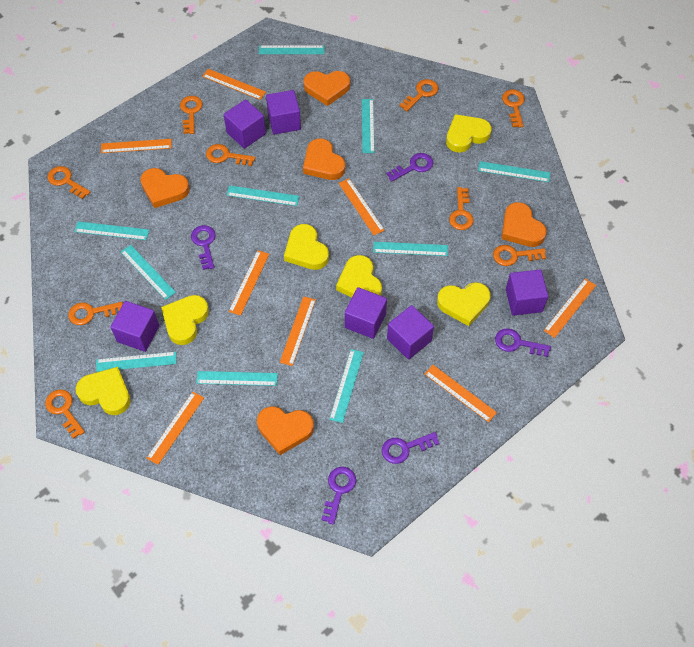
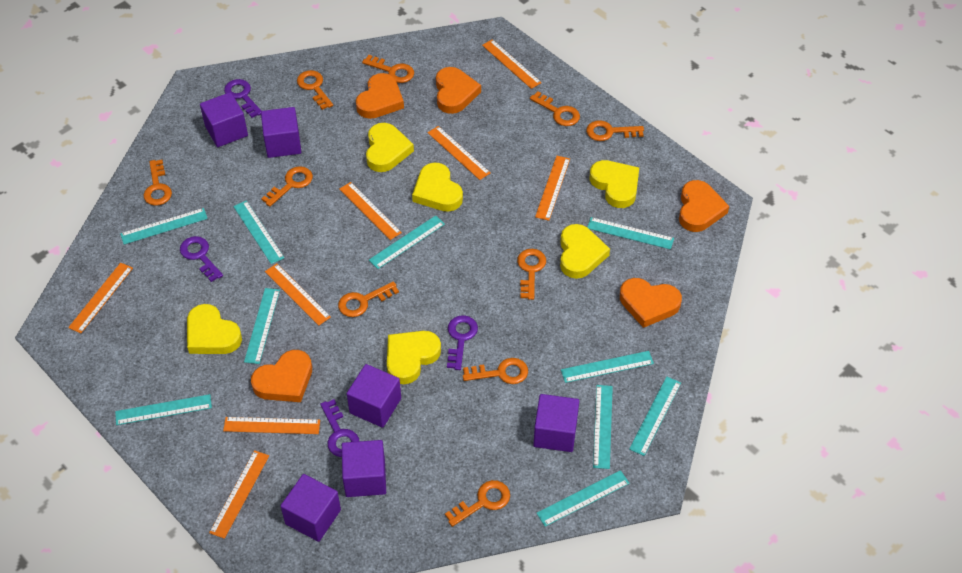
orange key: 9 -> 10
purple key: 5 -> 4

